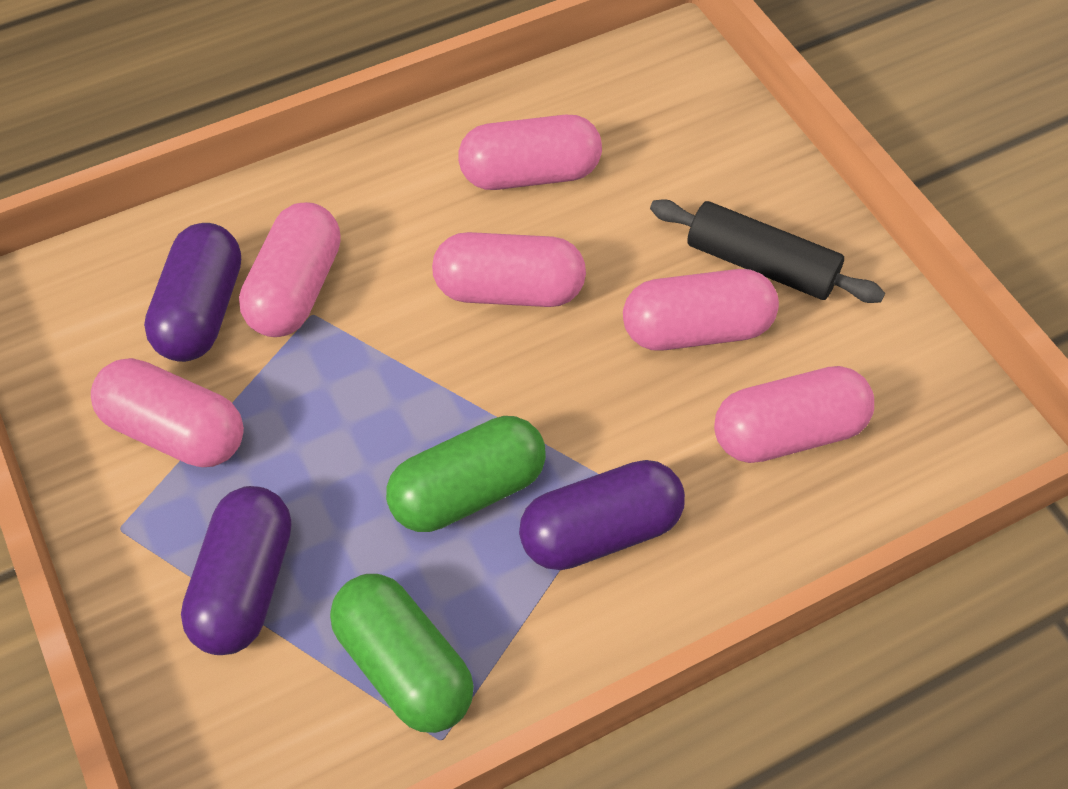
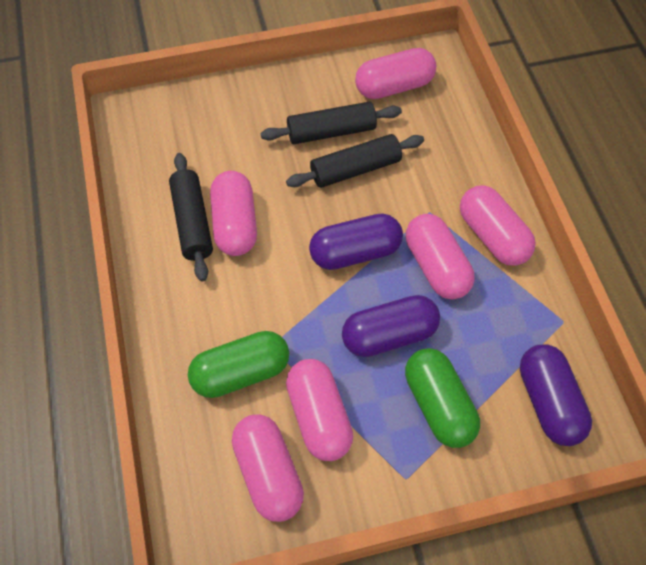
black rolling pin: 1 -> 3

